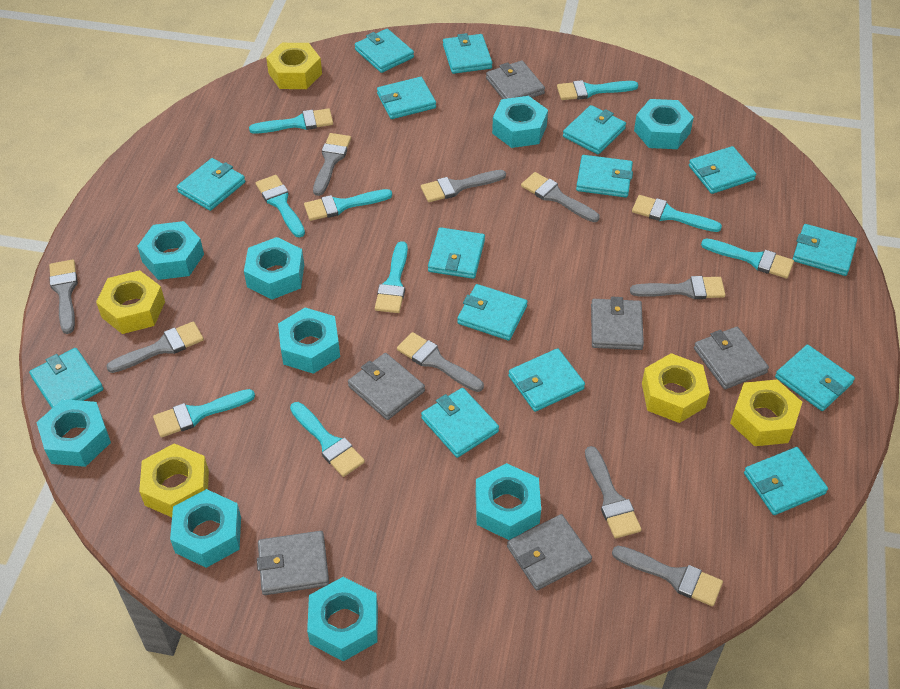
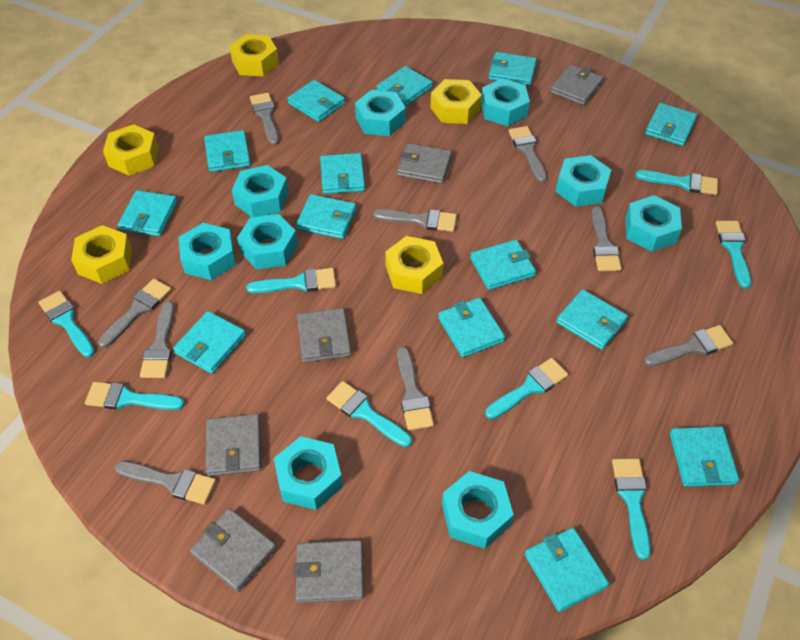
turquoise brush: 9 -> 8
turquoise wallet: 15 -> 14

